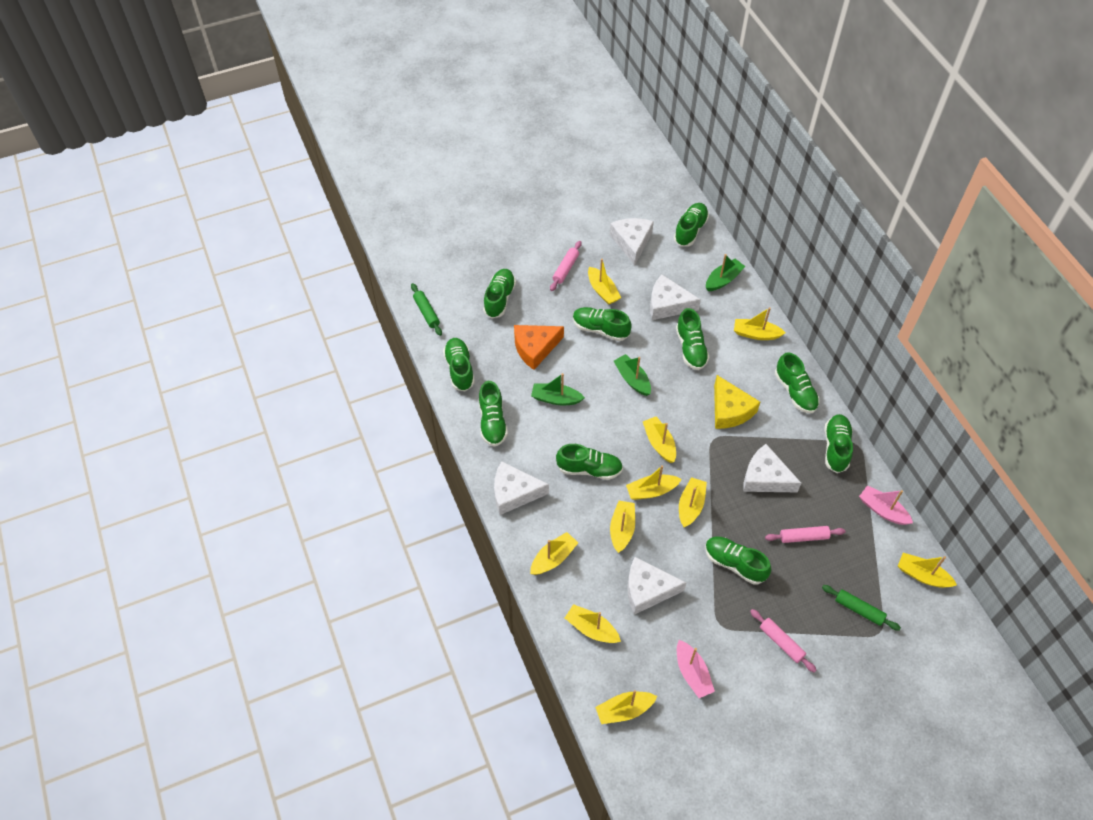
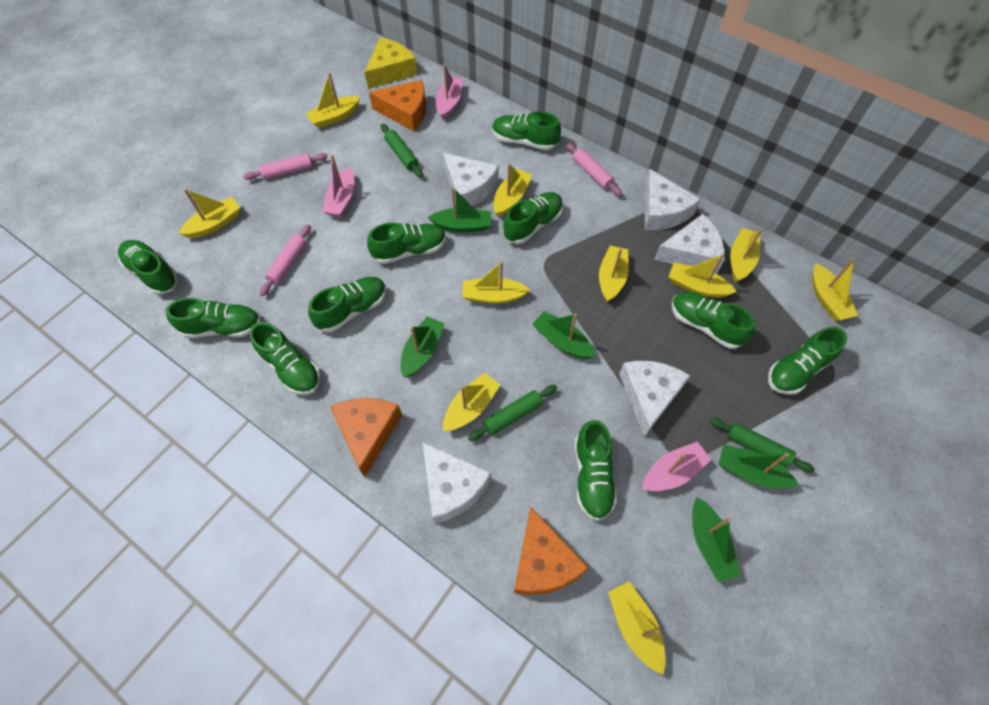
green boat: 3 -> 5
green rolling pin: 2 -> 3
orange cheese: 1 -> 3
pink boat: 2 -> 3

